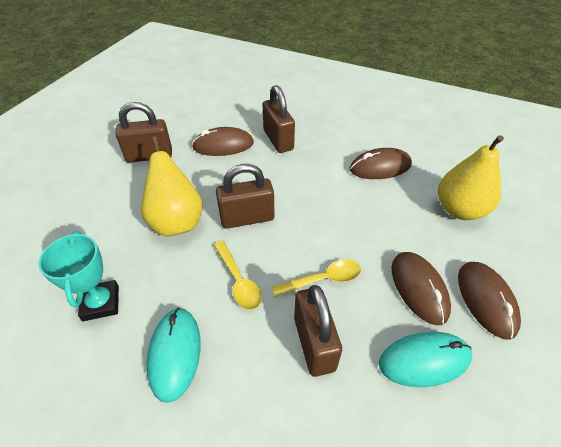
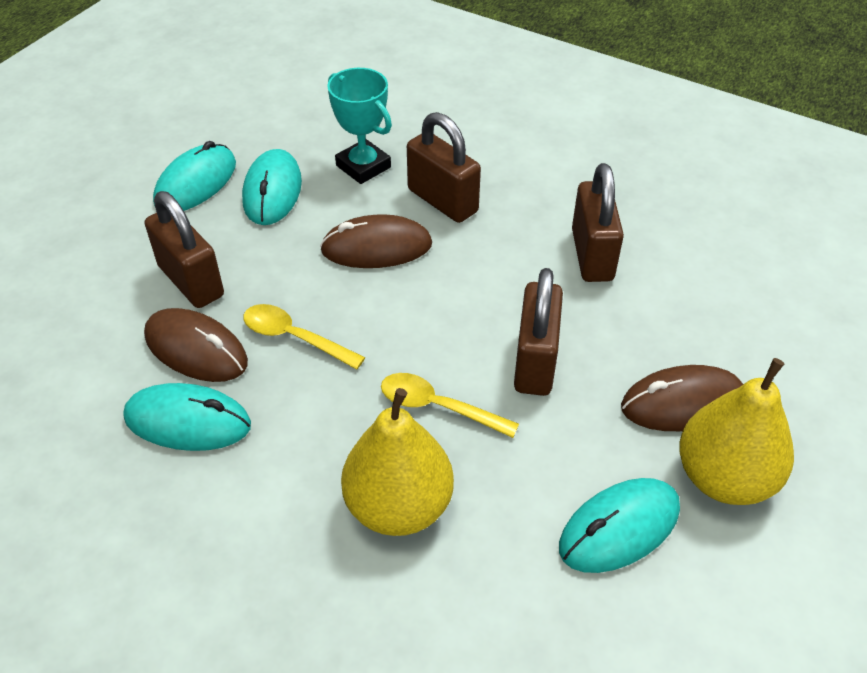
brown mouse: 4 -> 3
turquoise mouse: 2 -> 4

